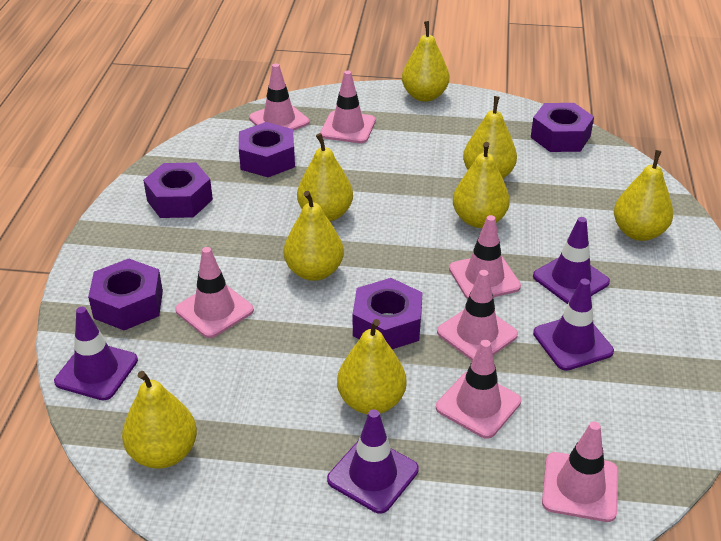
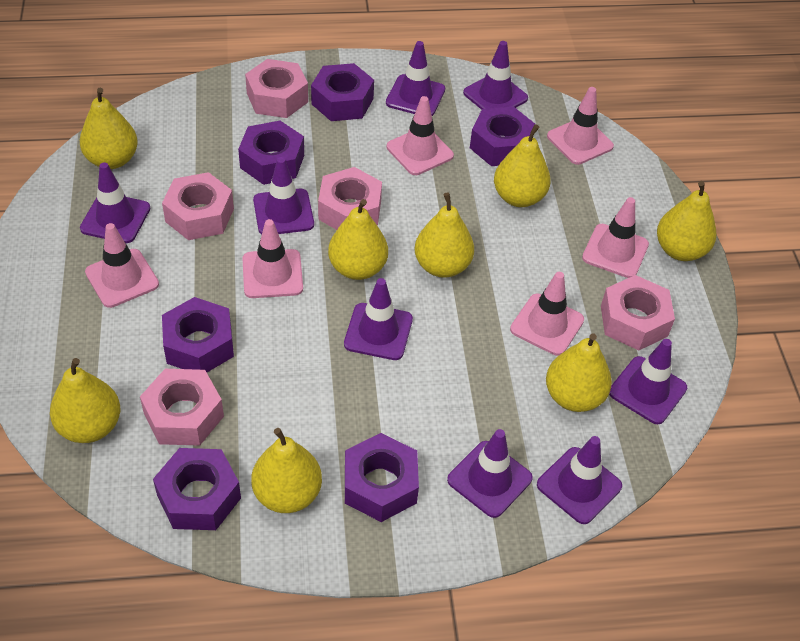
pink nut: 0 -> 5
pink traffic cone: 7 -> 6
purple nut: 5 -> 6
purple traffic cone: 4 -> 8

